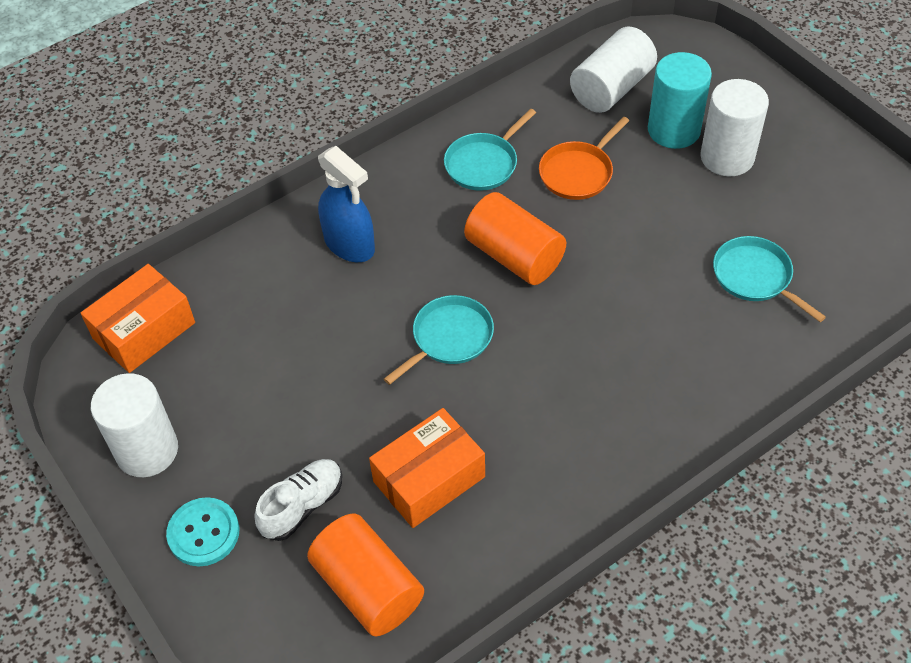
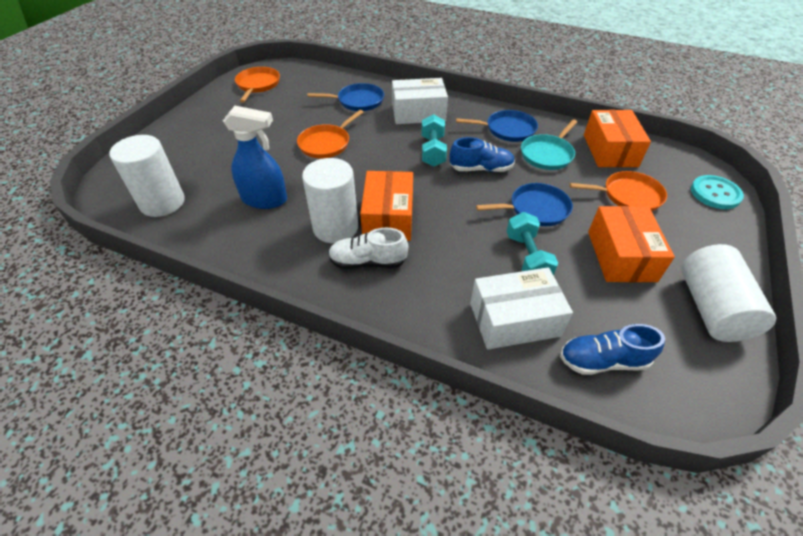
blue pan: 0 -> 3
blue shoe: 0 -> 2
orange box: 2 -> 3
orange cylinder: 2 -> 0
orange pan: 1 -> 3
turquoise cylinder: 1 -> 0
turquoise dumbbell: 0 -> 2
turquoise pan: 3 -> 1
white box: 0 -> 2

